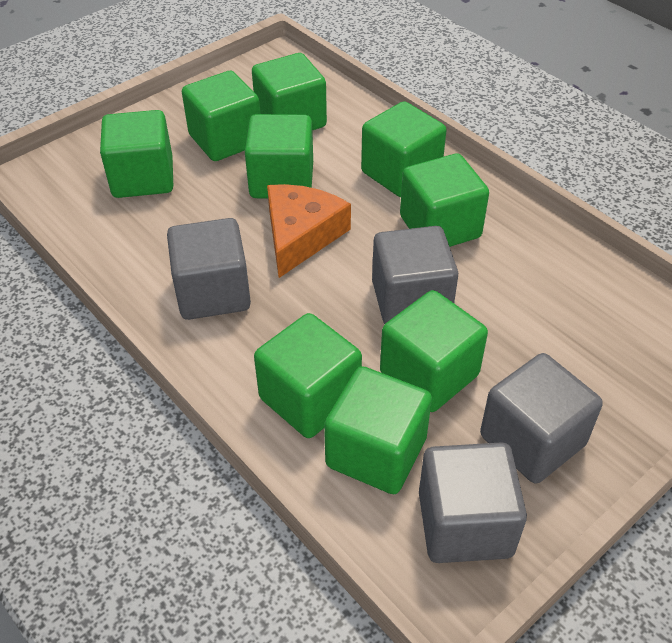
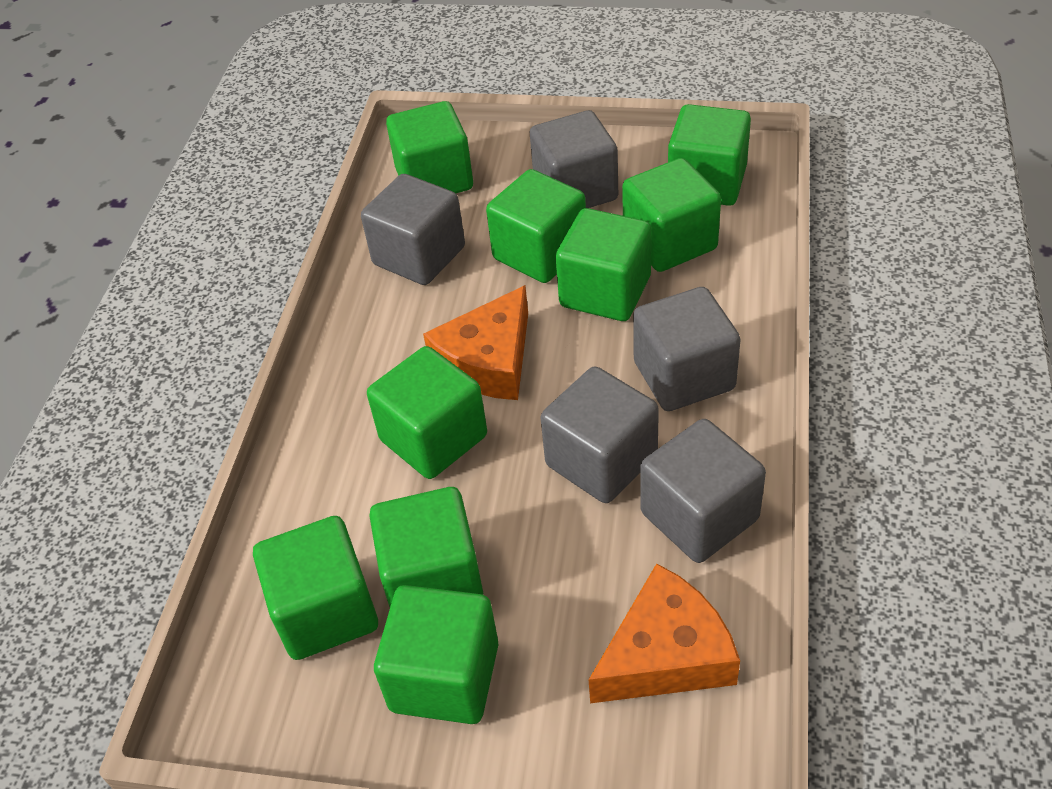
grey cube: 4 -> 5
orange cheese: 1 -> 2

